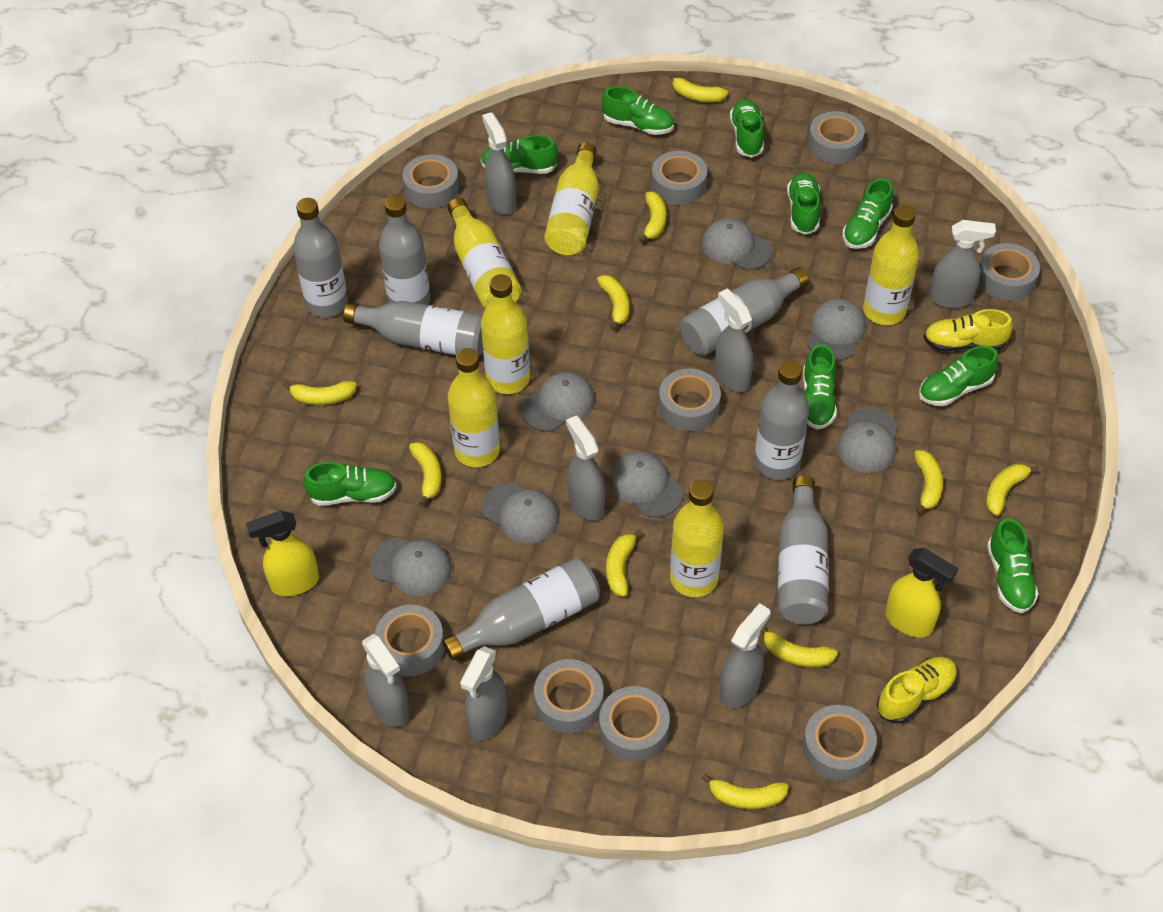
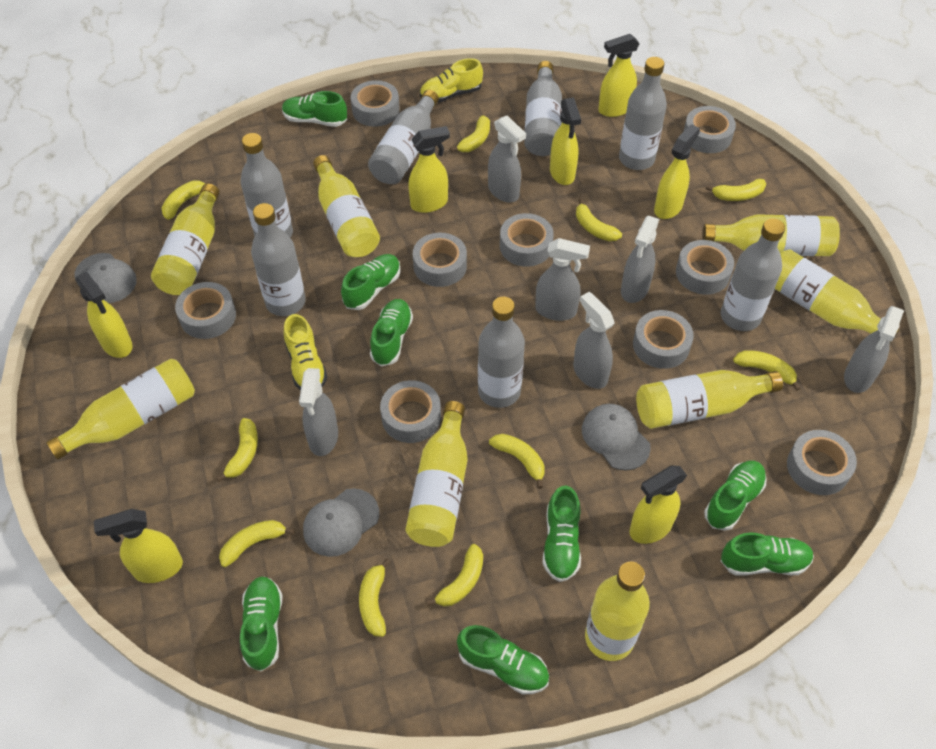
green shoe: 9 -> 8
grey cap: 7 -> 3
grey spray bottle: 7 -> 6
yellow bottle: 6 -> 8
yellow spray bottle: 2 -> 7

